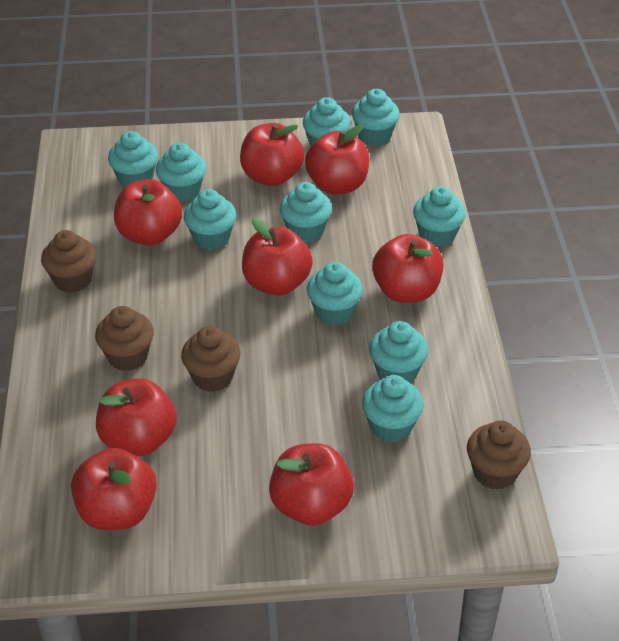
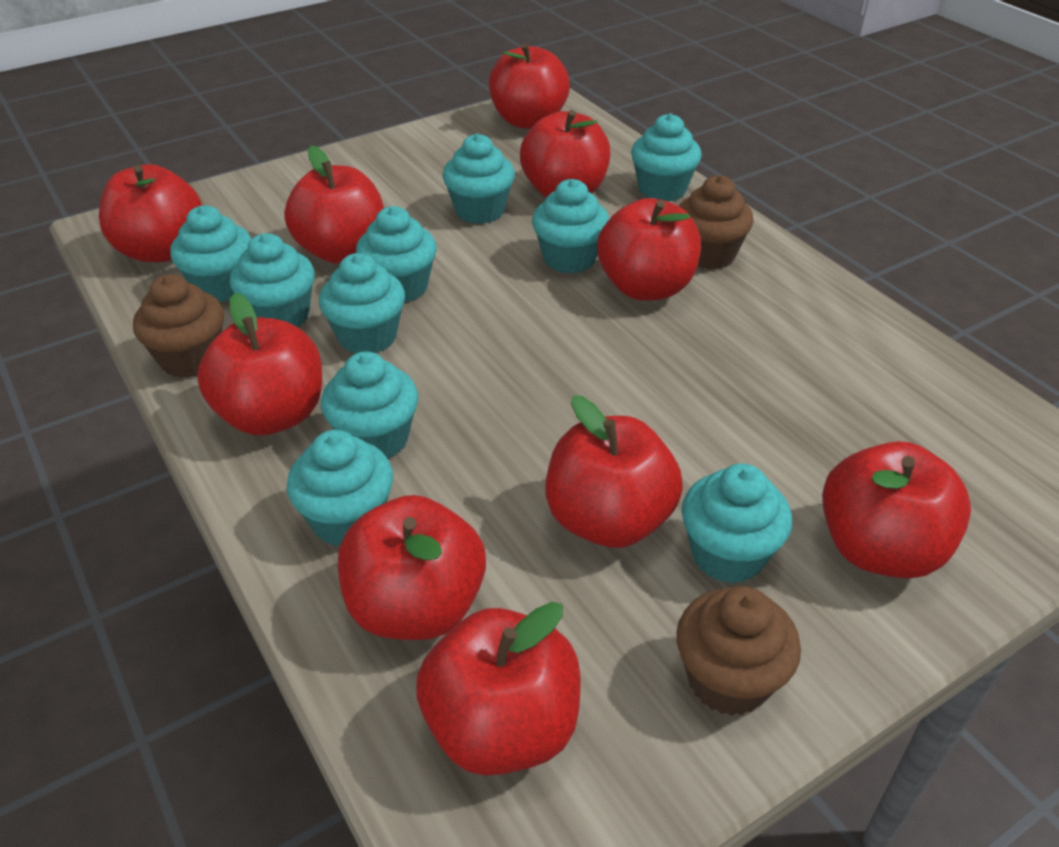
brown cupcake: 4 -> 3
red apple: 8 -> 10

